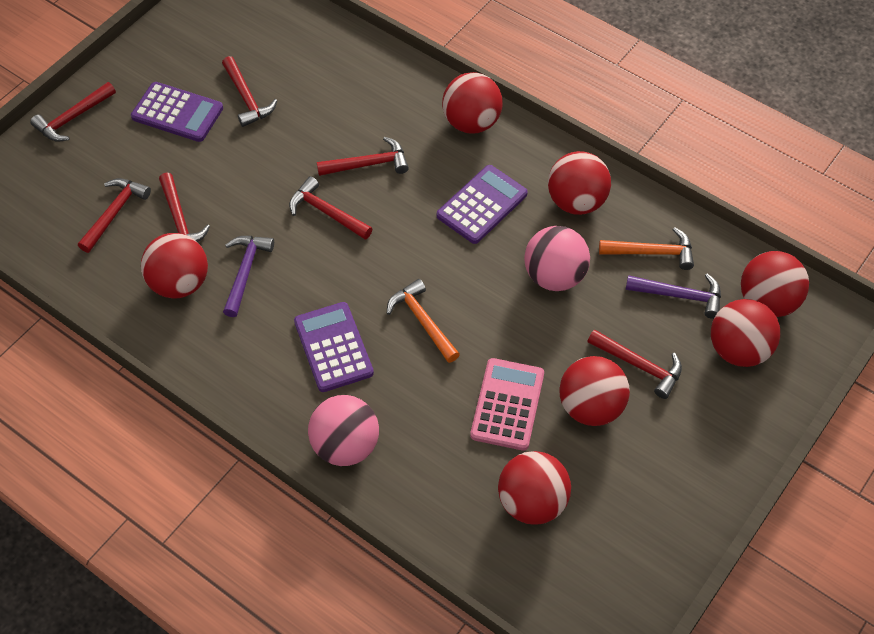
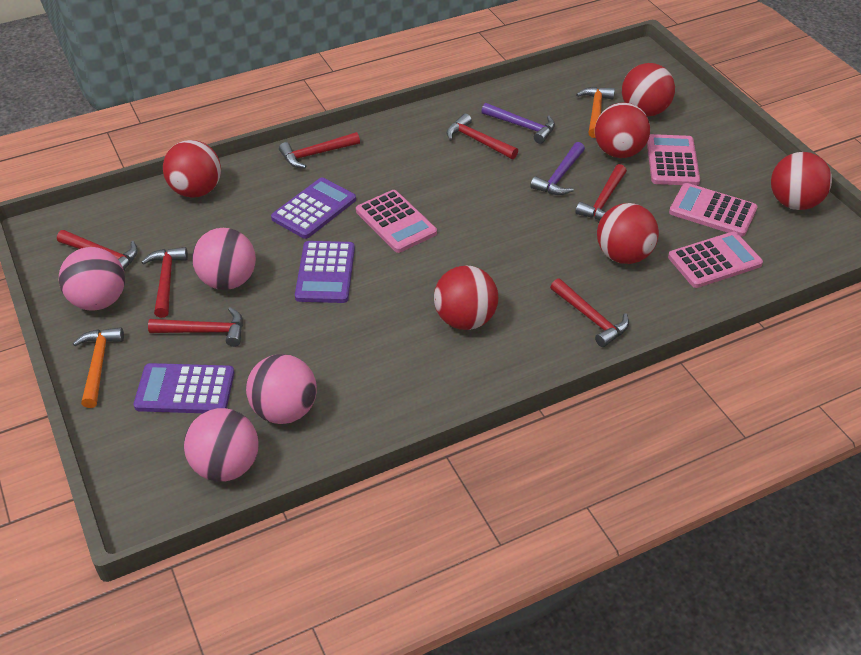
pink ball: 2 -> 4
pink calculator: 1 -> 4
red ball: 7 -> 6

